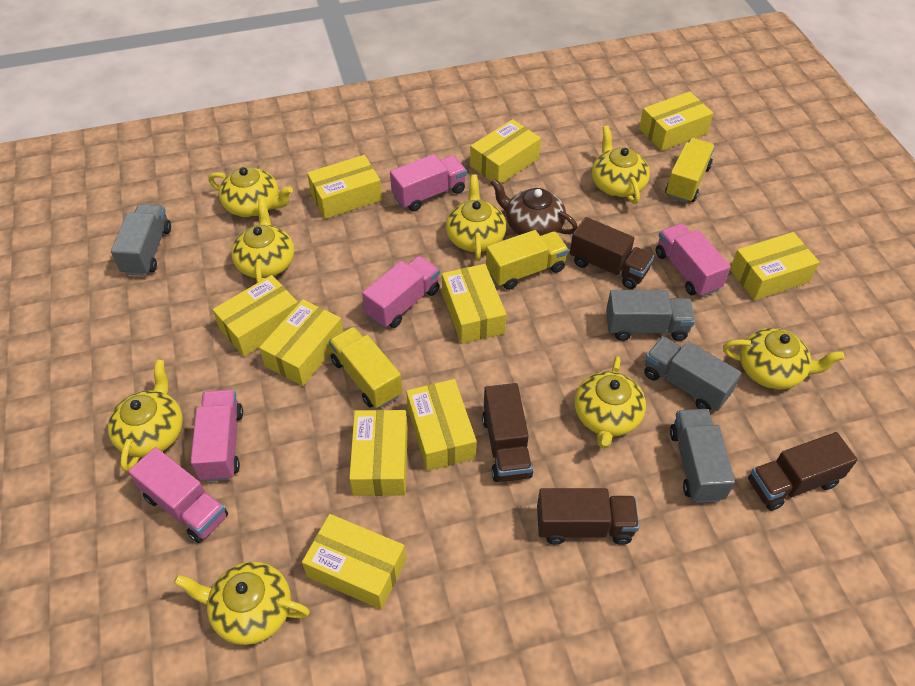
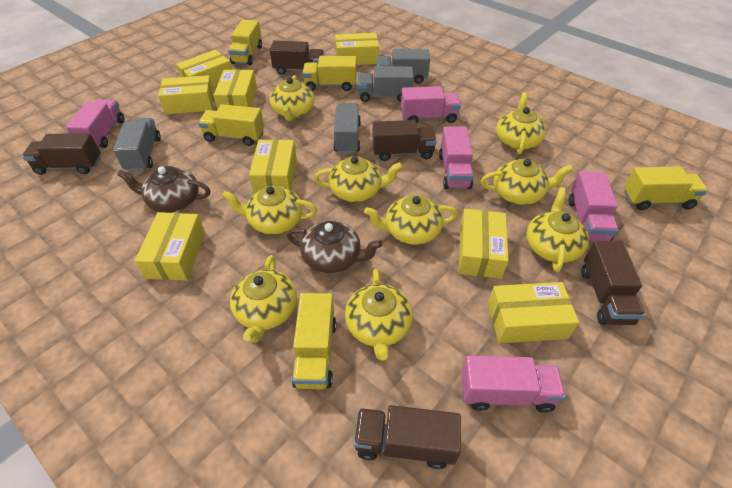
brown teapot: 1 -> 2
brown truck: 4 -> 5
yellow box: 10 -> 8
yellow teapot: 8 -> 9
yellow truck: 3 -> 5

